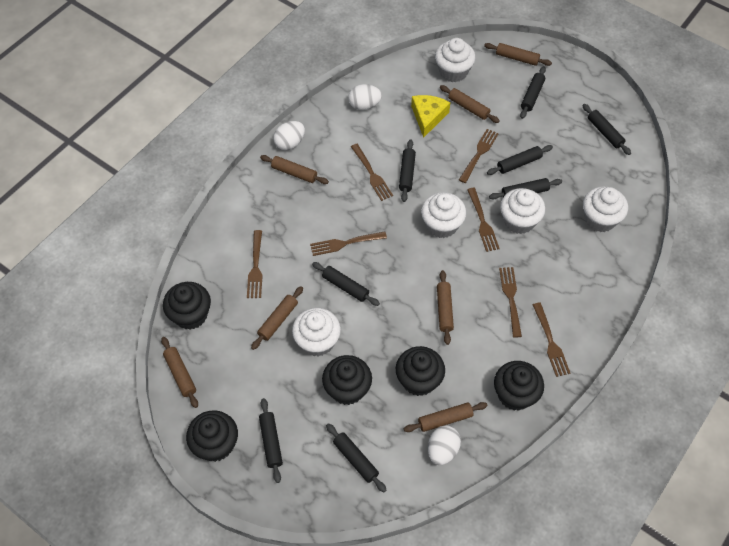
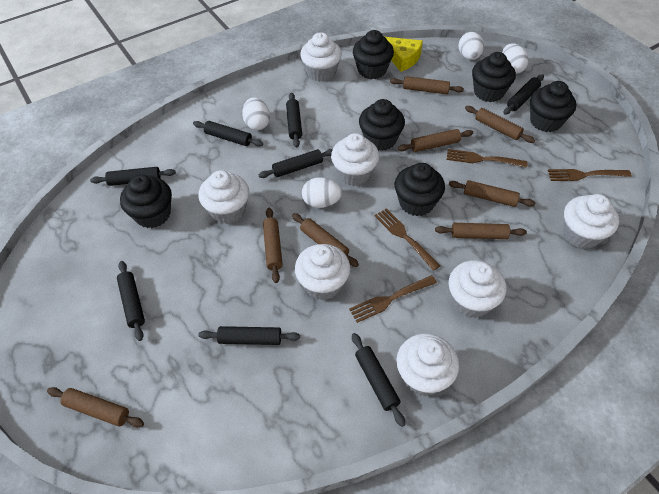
black cupcake: 5 -> 6
brown fork: 7 -> 4
brown rolling pin: 7 -> 8
white cupcake: 5 -> 7
white egg: 3 -> 4

